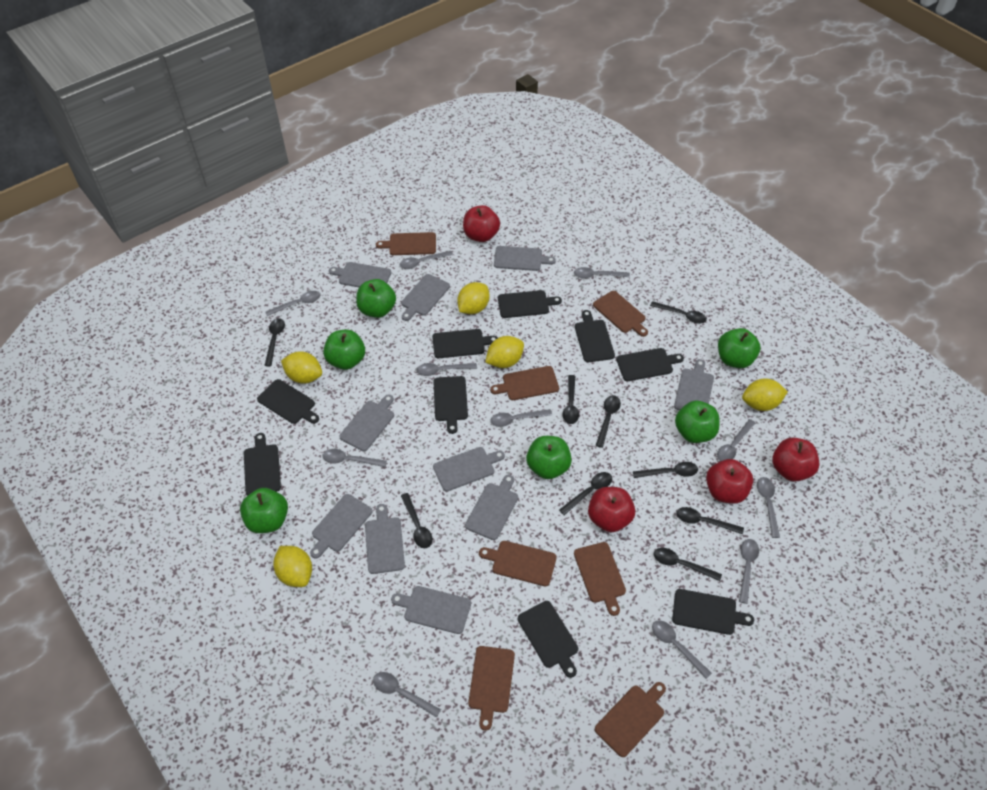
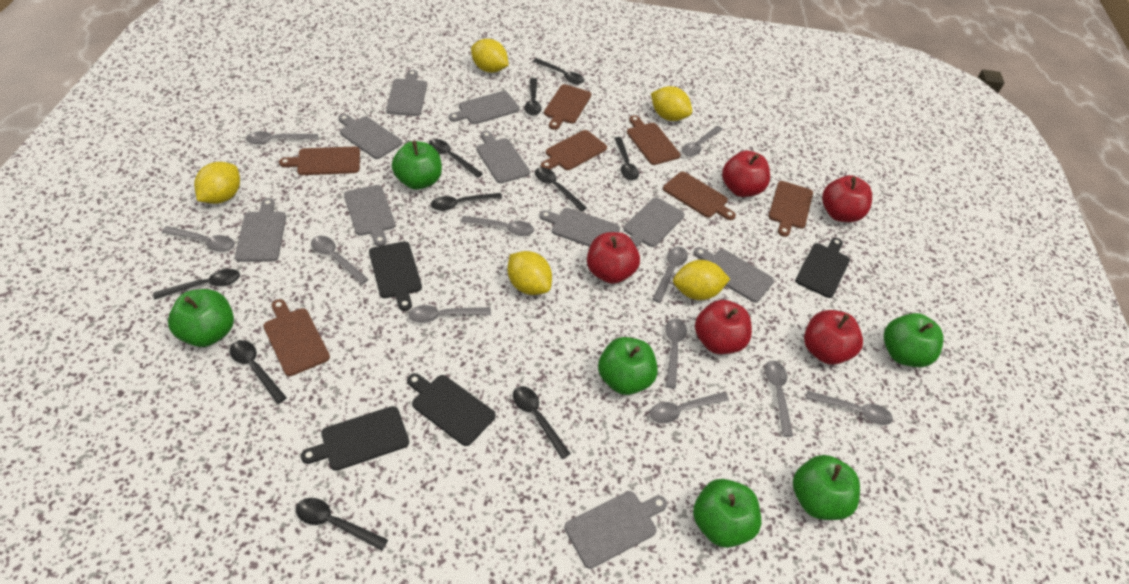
black cutting board: 9 -> 4
black spoon: 9 -> 10
red apple: 4 -> 5

